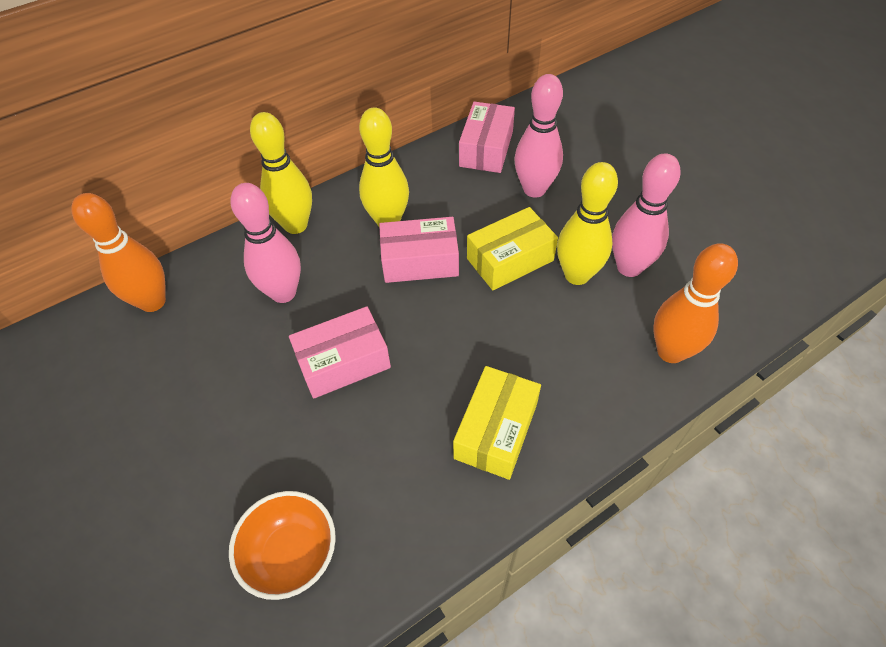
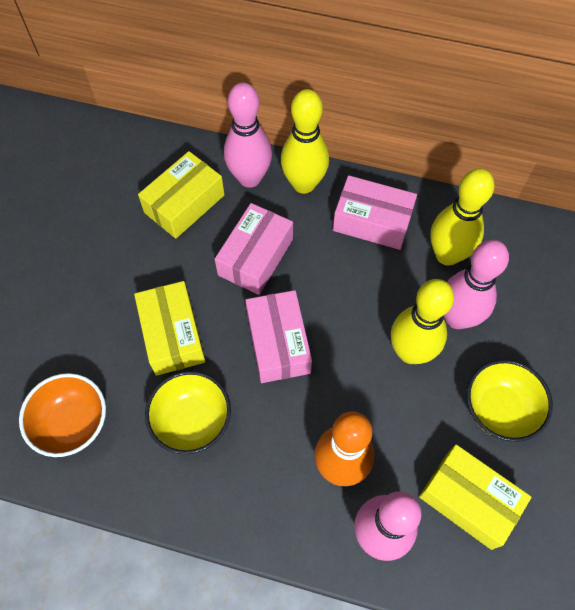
orange bowling pin: 2 -> 1
yellow bowl: 0 -> 2
yellow box: 2 -> 3

